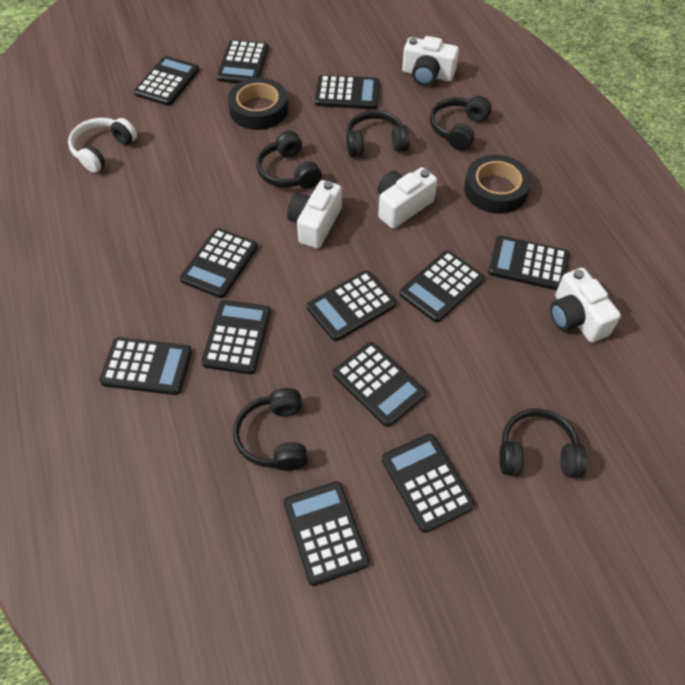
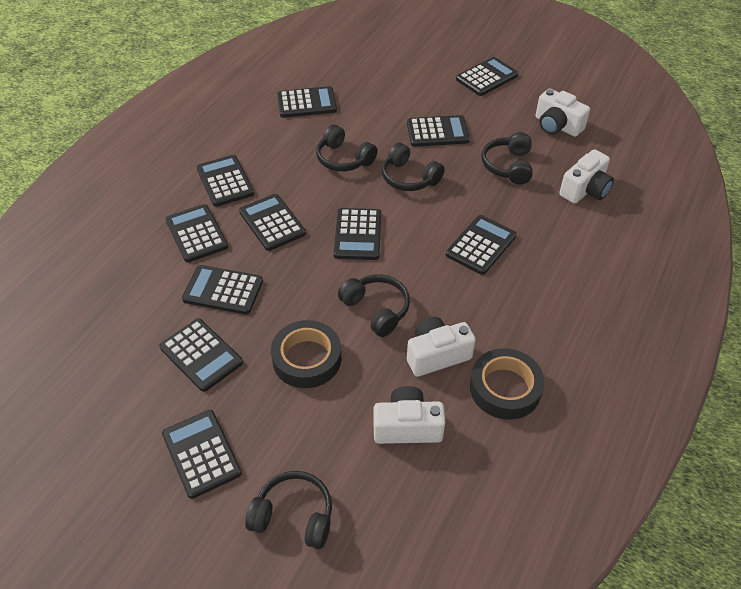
black calculator: 12 -> 11
white headphones: 1 -> 0

